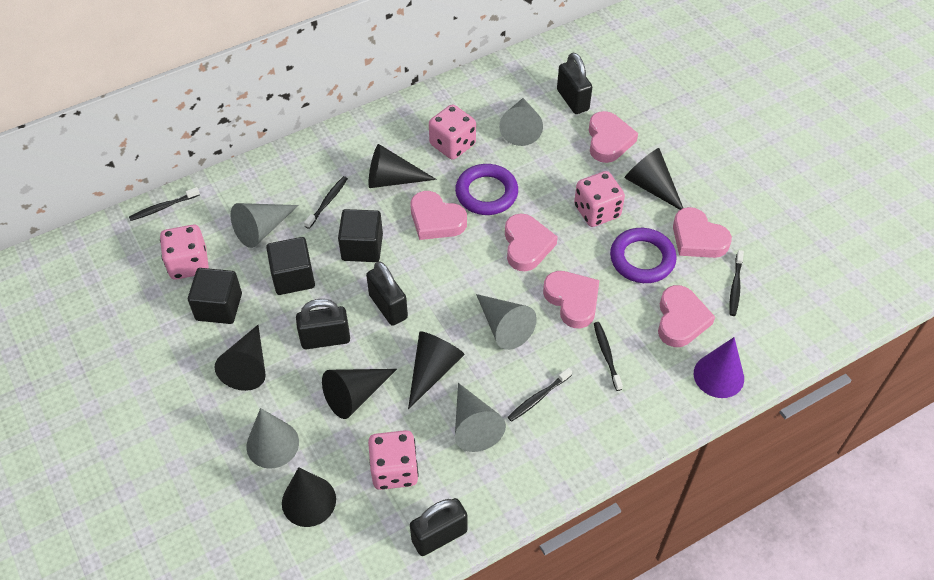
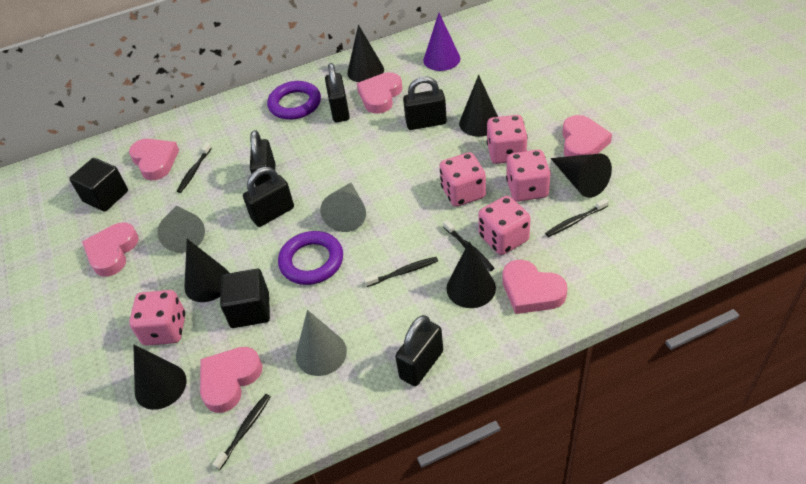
black cube: 3 -> 2
black padlock: 4 -> 5
grey cone: 5 -> 3
pink dice: 4 -> 5

